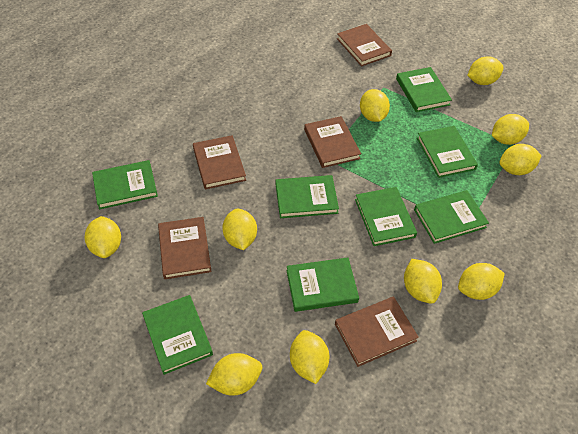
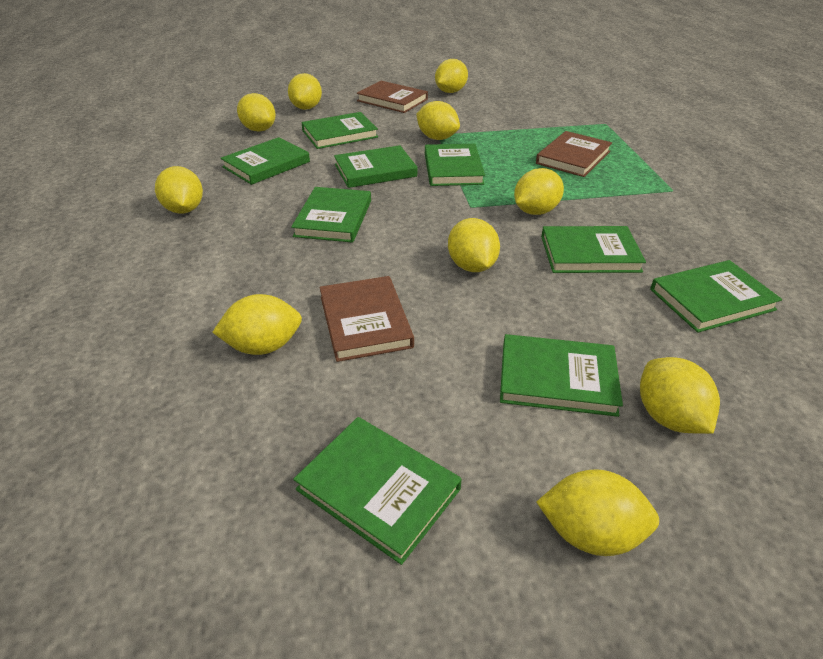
brown book: 5 -> 3
green book: 8 -> 9

